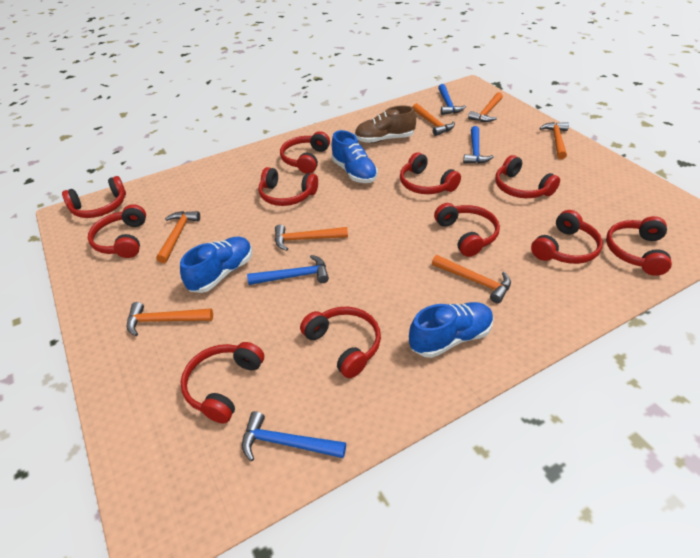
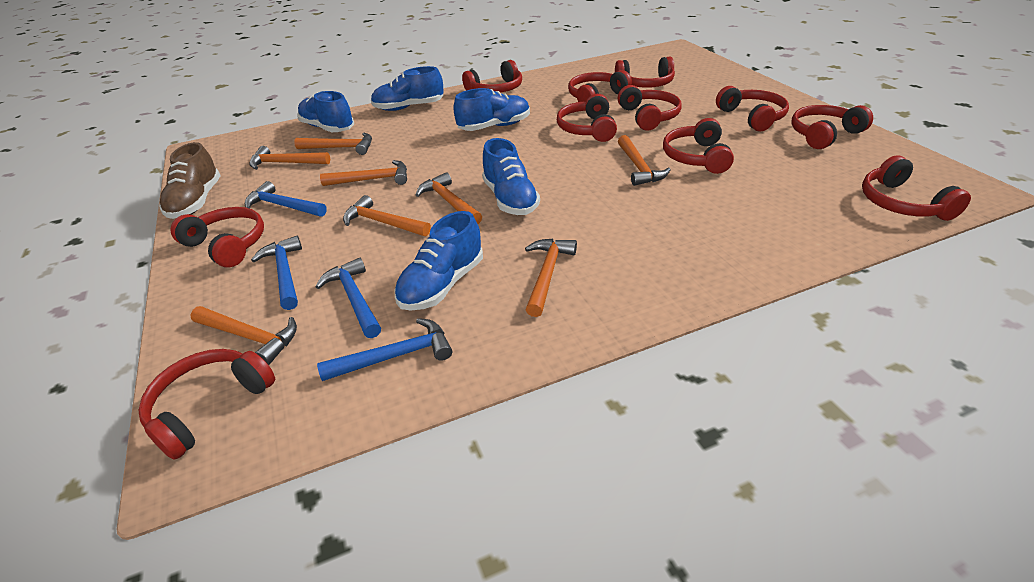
blue shoe: 3 -> 5
orange hammer: 7 -> 8

